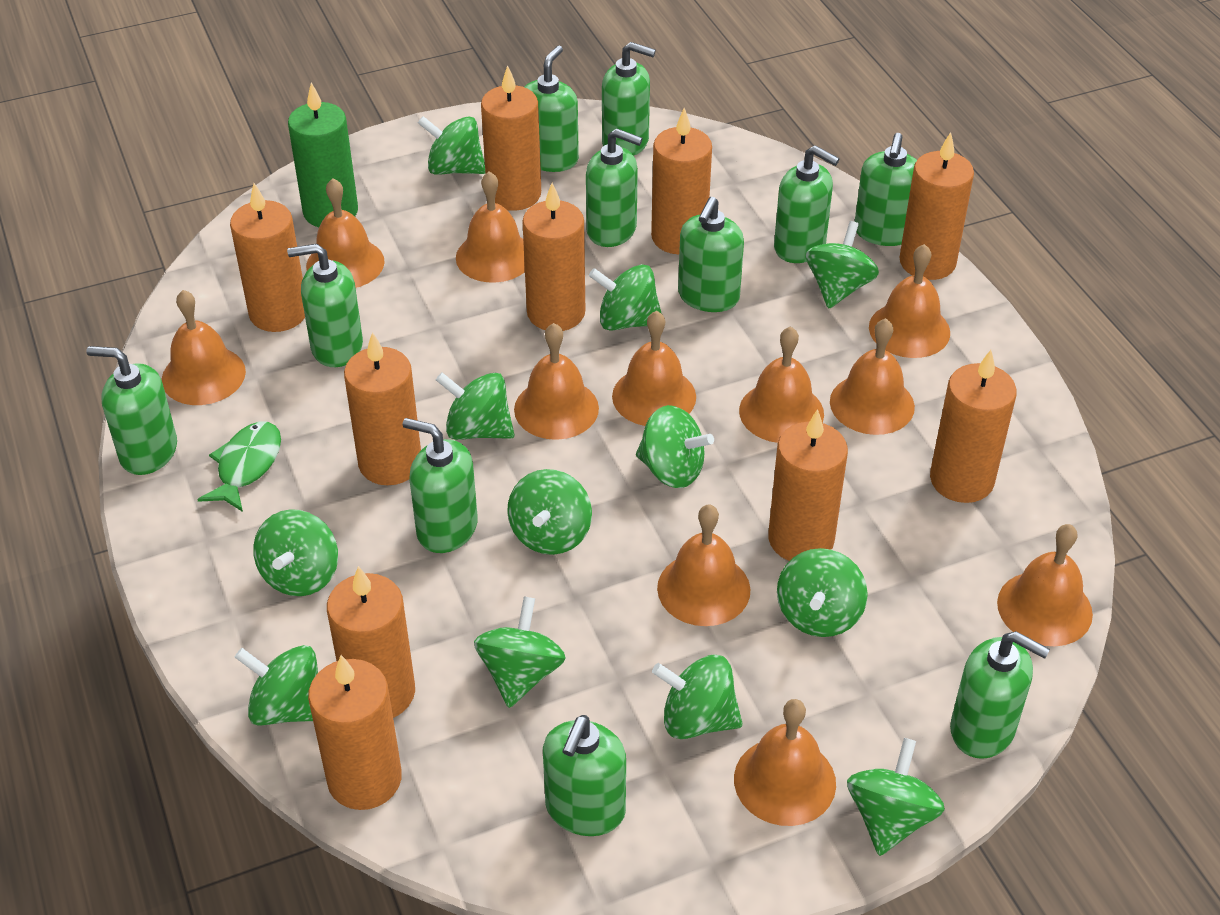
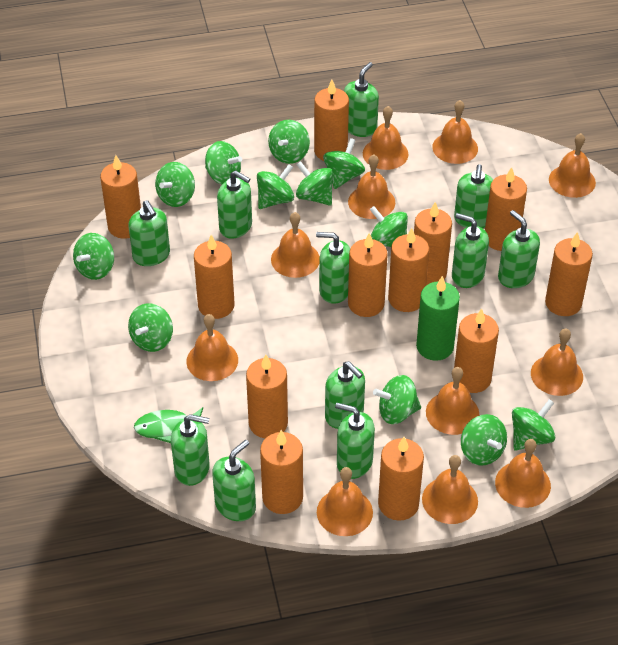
orange candle: 10 -> 12

